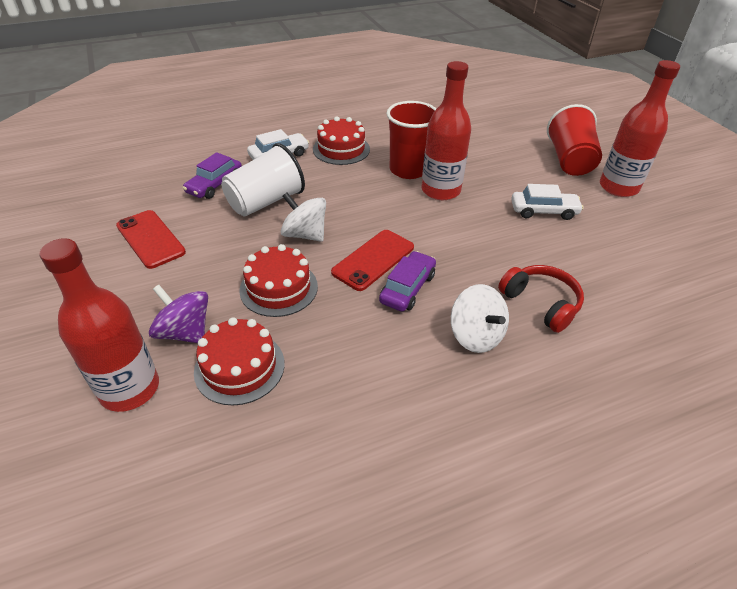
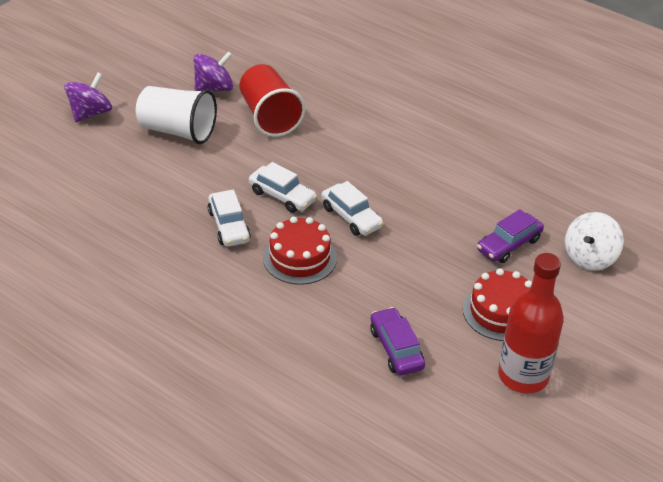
purple spinning top: 1 -> 2
red bottle: 3 -> 1
red cake: 3 -> 2
red cup: 2 -> 1
red headphones: 1 -> 0
red phone: 2 -> 0
white car: 2 -> 3
white spinning top: 2 -> 1

